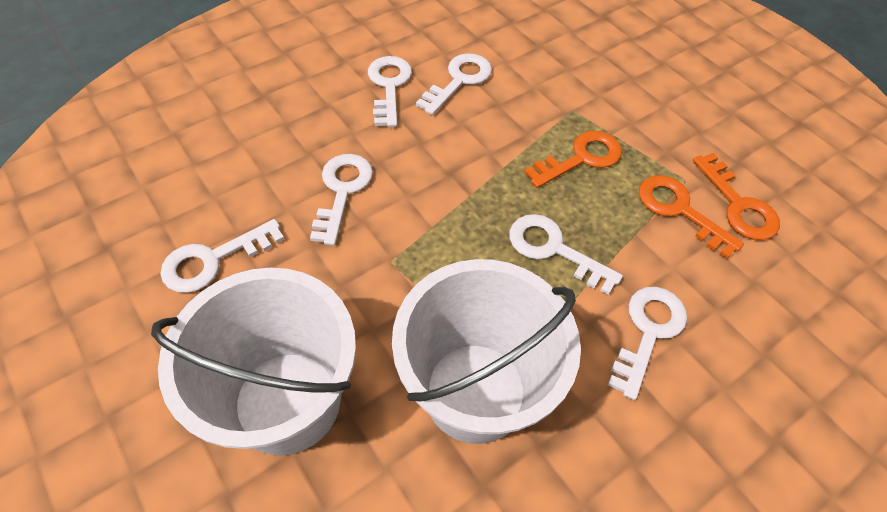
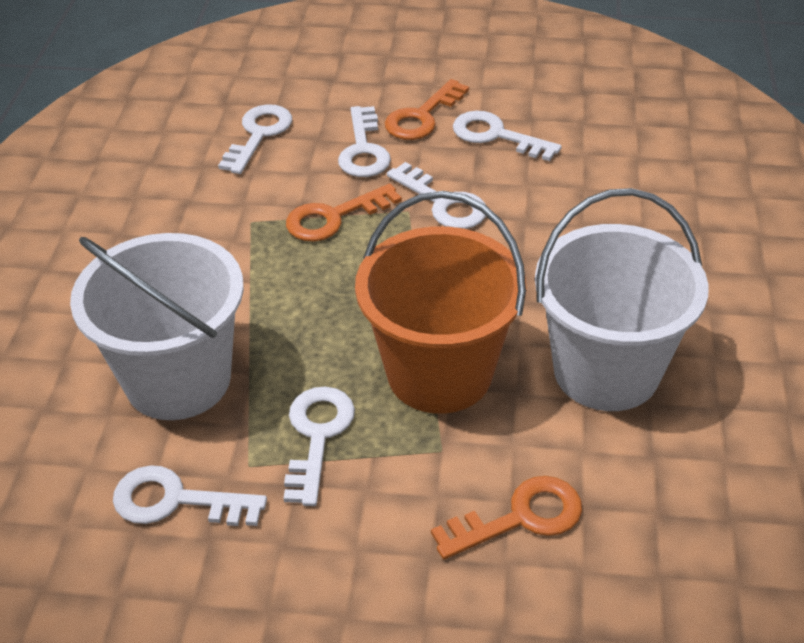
orange bucket: 0 -> 1

